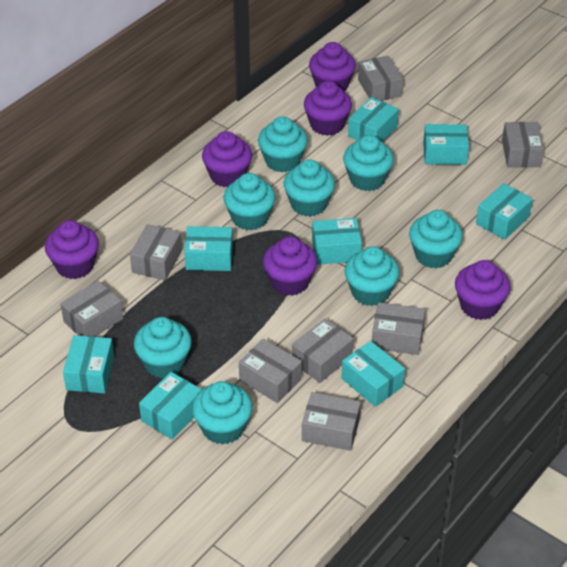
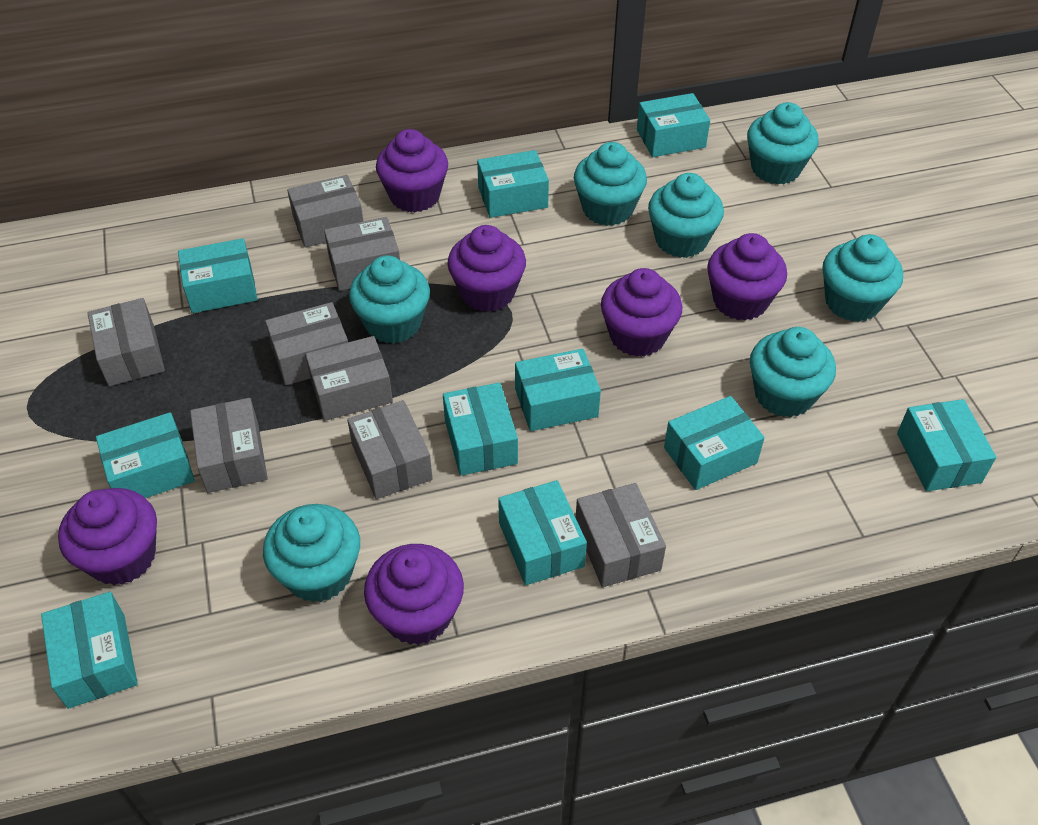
turquoise box: 8 -> 10
turquoise cupcake: 8 -> 7

